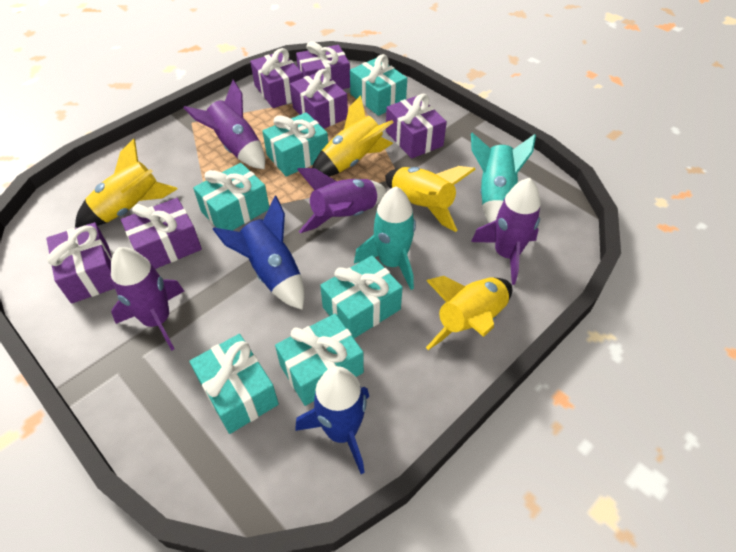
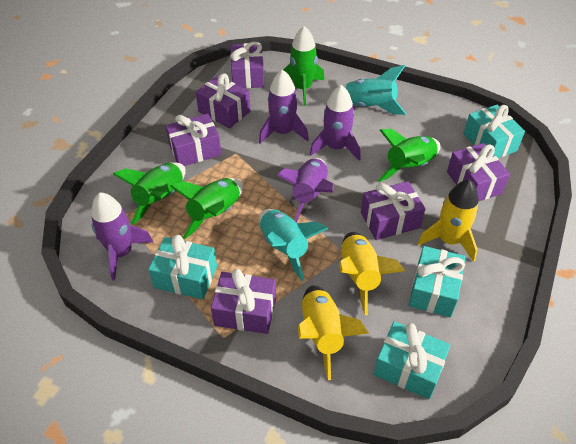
blue rocket: 2 -> 0
green rocket: 0 -> 4
turquoise gift: 6 -> 4
yellow rocket: 4 -> 3

